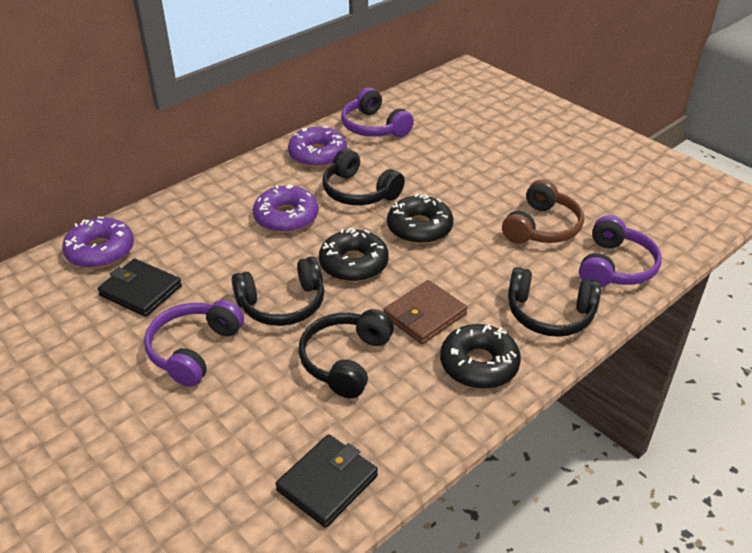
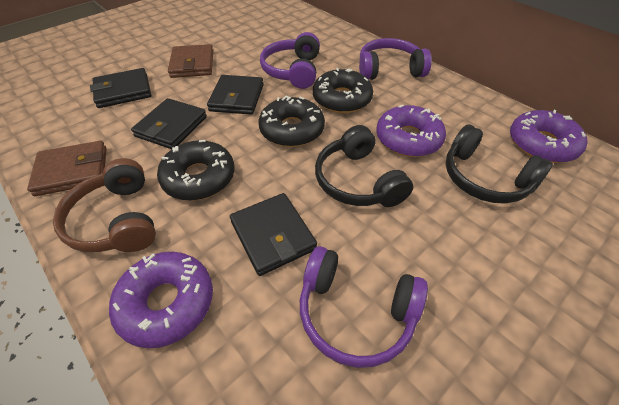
black headphones: 4 -> 2
black wallet: 2 -> 4
brown wallet: 1 -> 2

